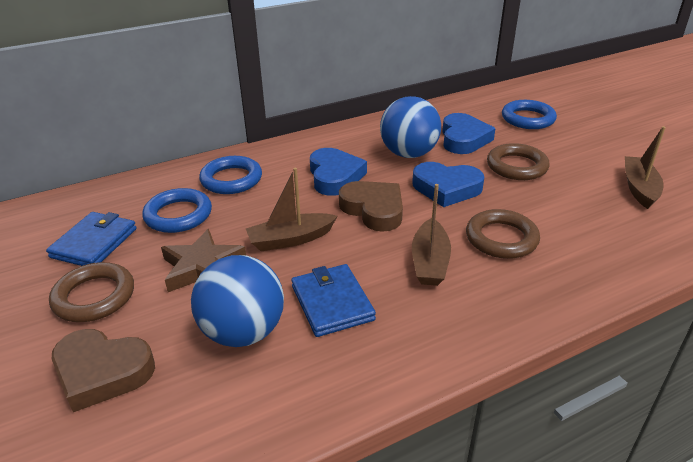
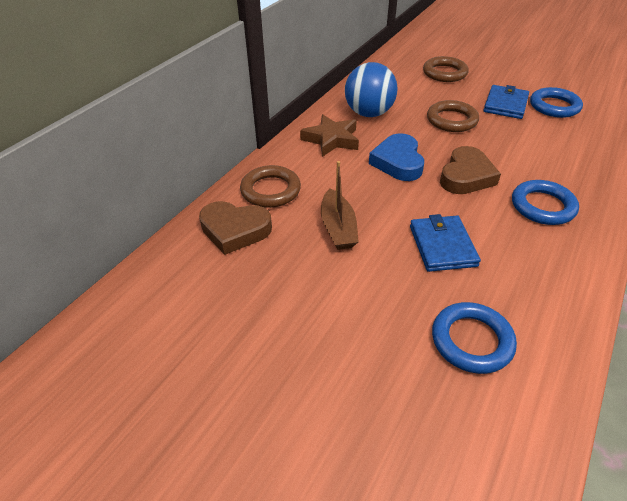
blue ball: 2 -> 1
blue heart: 3 -> 1
brown boat: 3 -> 1

